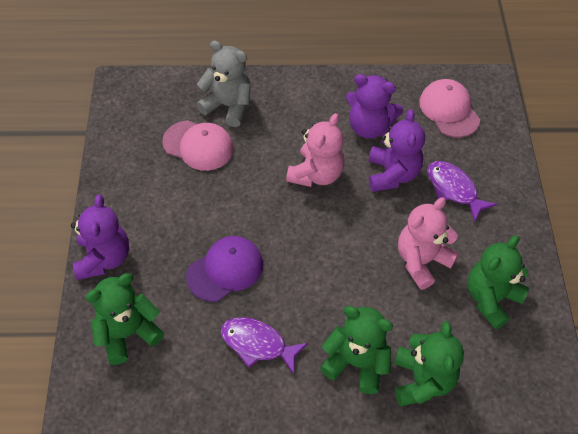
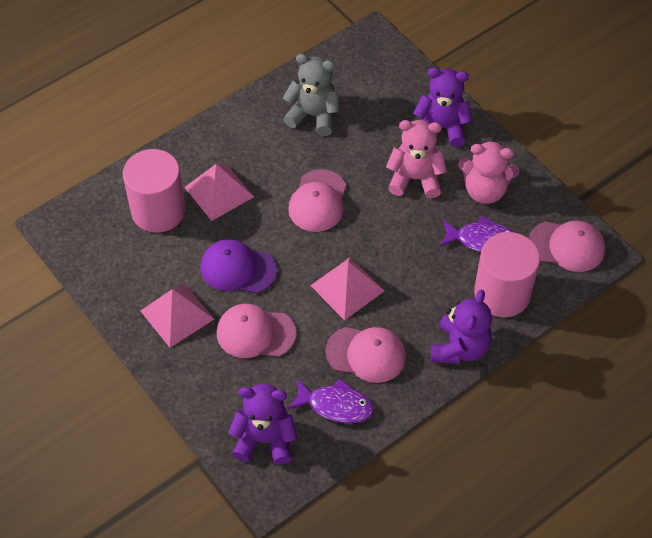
green teddy bear: 4 -> 0
pink cap: 2 -> 4
pink cylinder: 0 -> 2
pink pyramid: 0 -> 3

